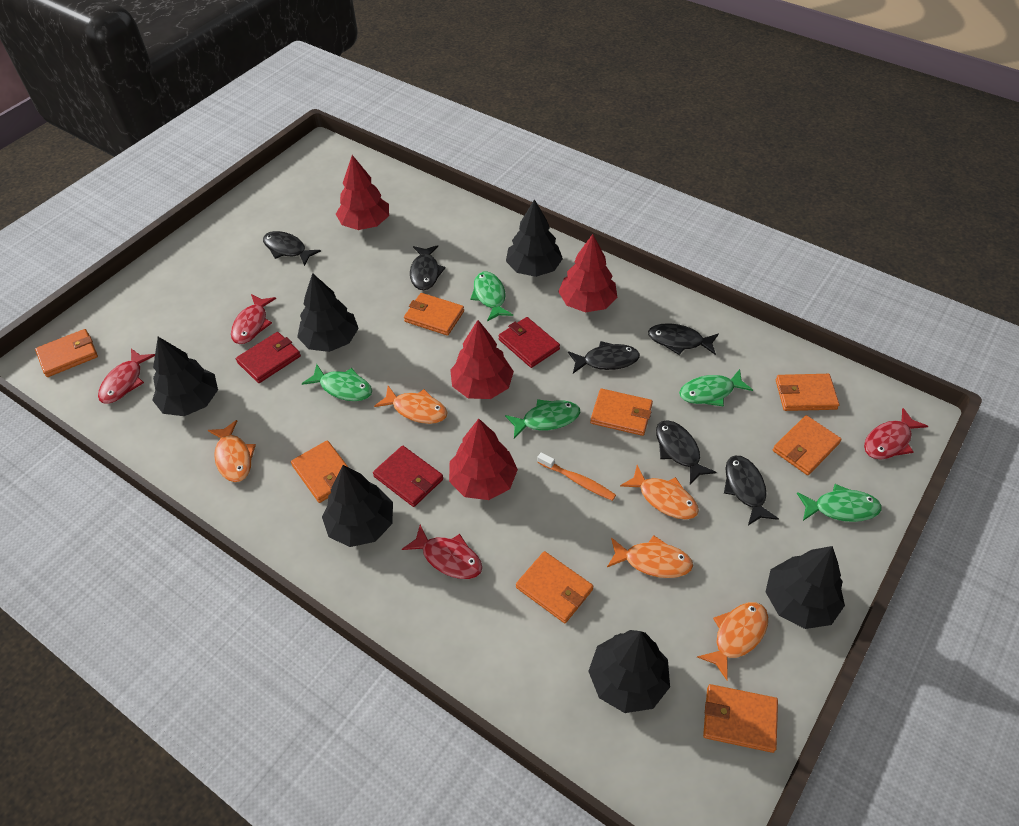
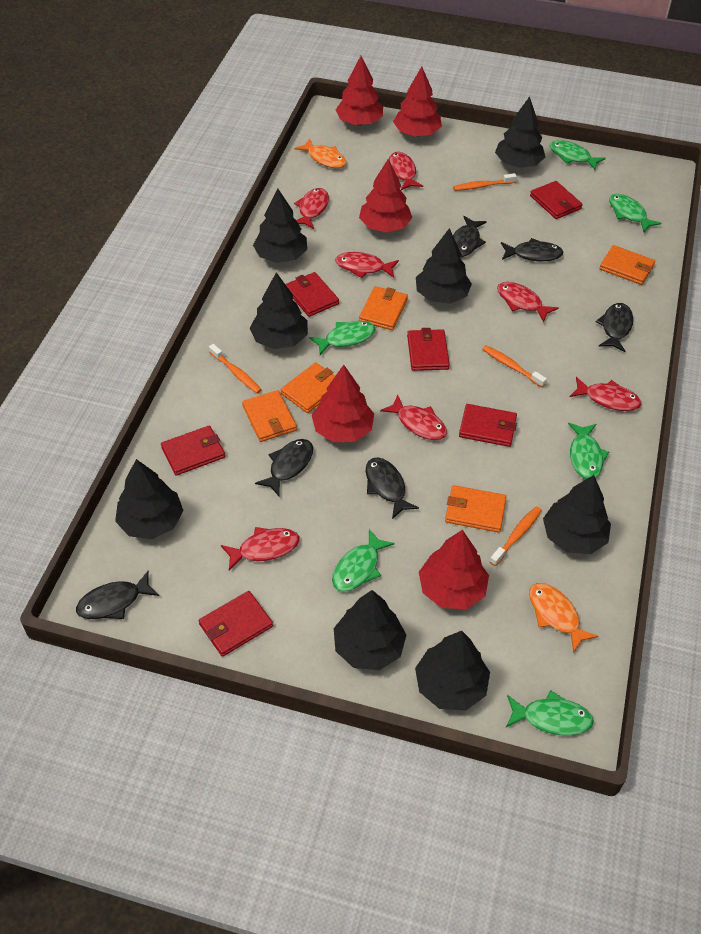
black tree: 6 -> 8
green fish: 5 -> 6
orange fish: 5 -> 2
orange toothbrush: 1 -> 4
orange wallet: 8 -> 5
red fish: 4 -> 7
red tree: 4 -> 5
red wallet: 3 -> 6

